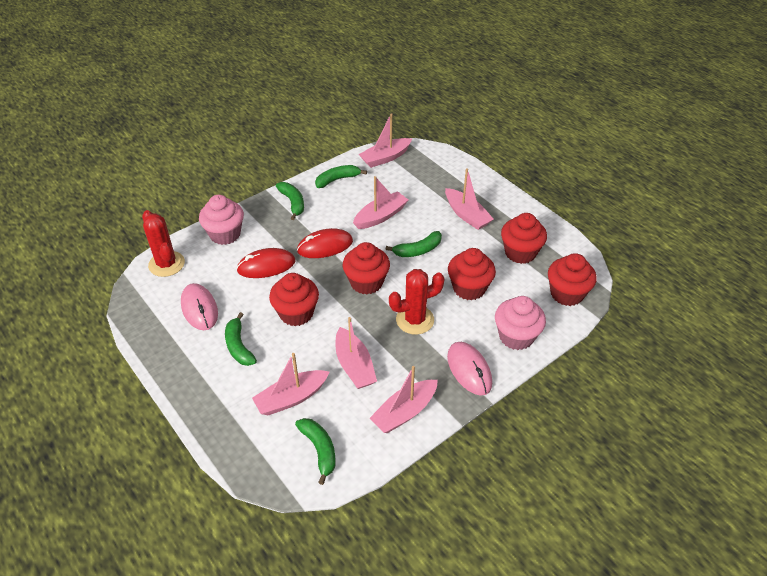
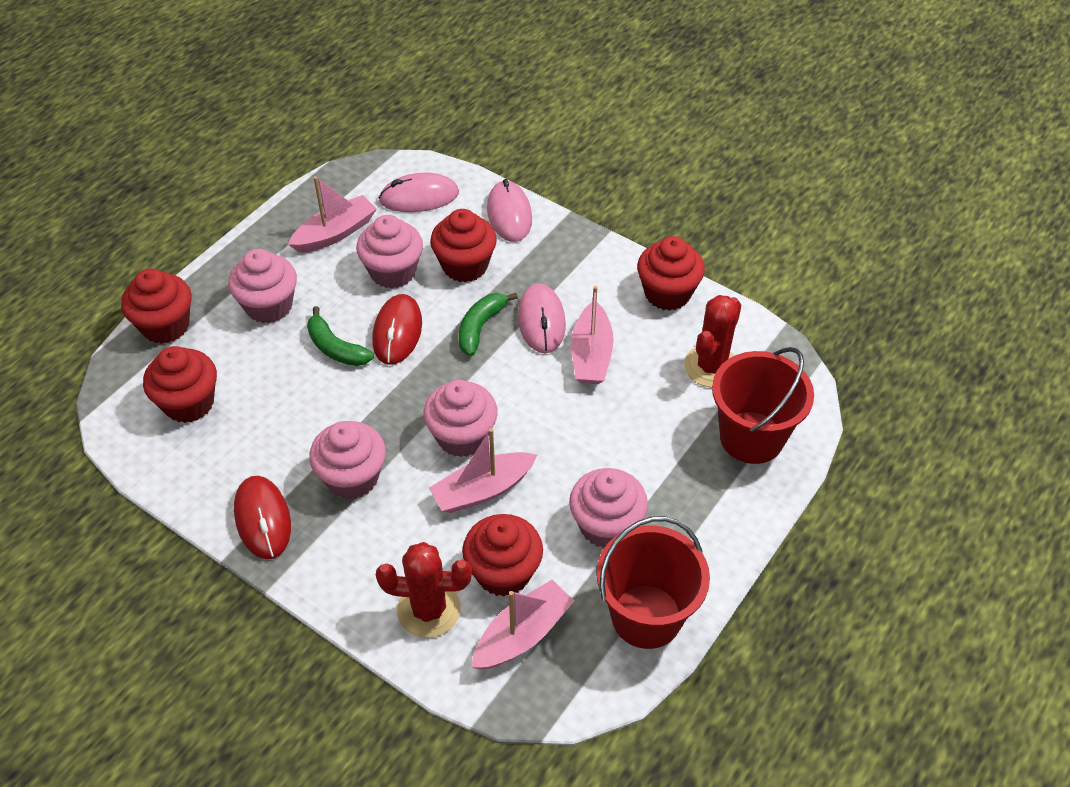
green banana: 5 -> 2
pink boat: 6 -> 4
pink cupcake: 2 -> 5
pink mouse: 2 -> 3
red bucket: 0 -> 2

